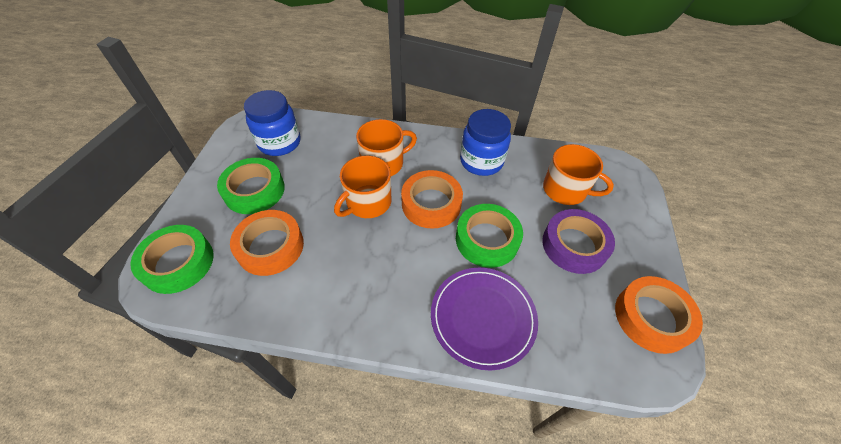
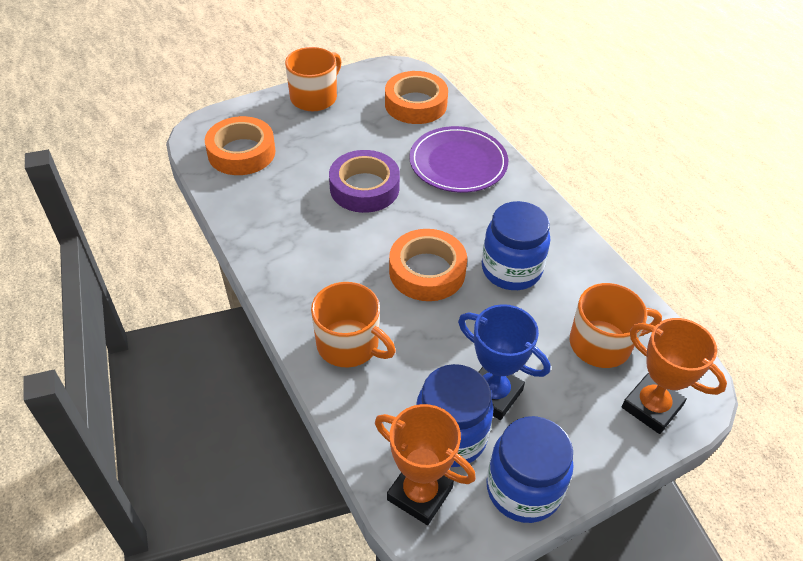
blue jar: 2 -> 3
blue trophy: 0 -> 1
green tape: 3 -> 0
orange trophy: 0 -> 2

